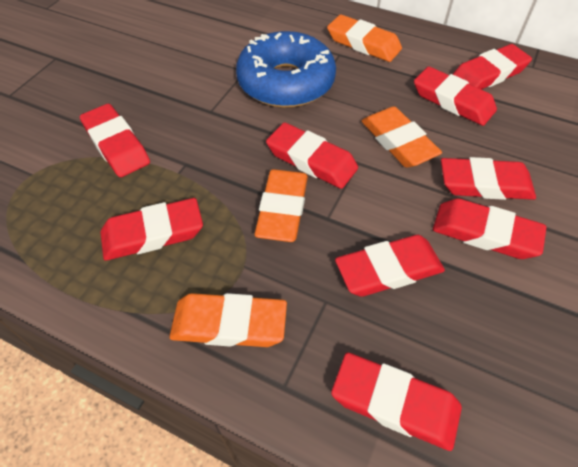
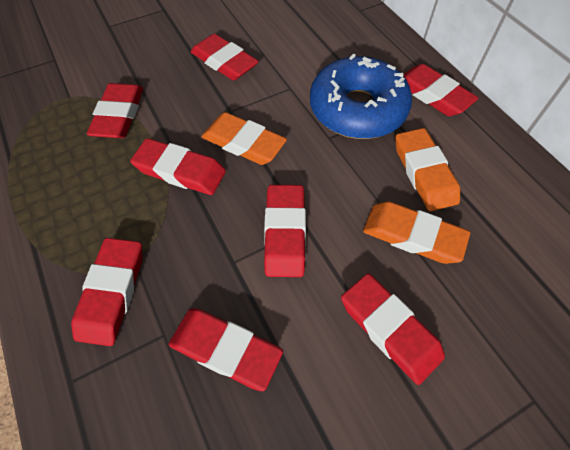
orange eraser: 4 -> 3
red eraser: 9 -> 8

